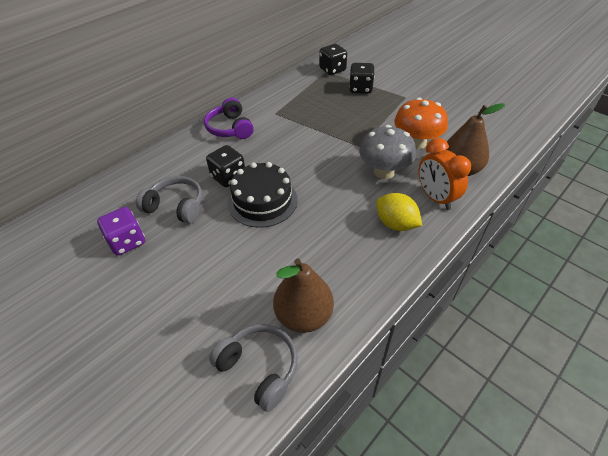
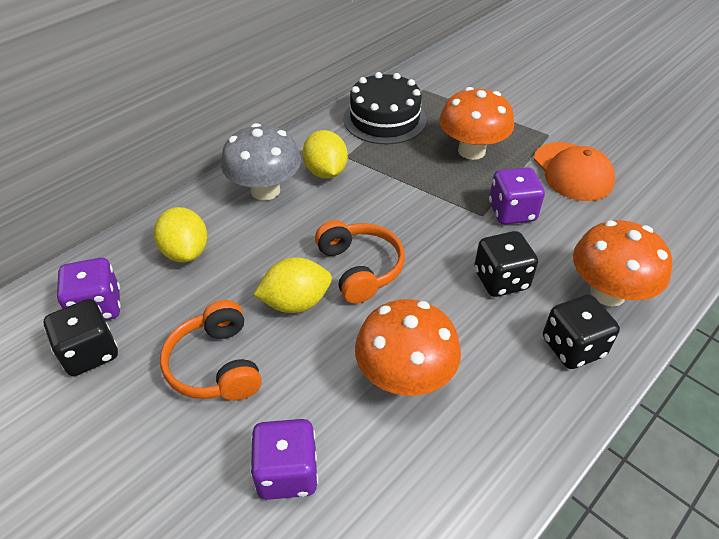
brown pear: 2 -> 0
grey headphones: 2 -> 0
orange cap: 0 -> 1
orange clock: 1 -> 0
orange headphones: 0 -> 2
orange mushroom: 1 -> 3
purple dice: 1 -> 3
purple headphones: 1 -> 0
yellow lemon: 1 -> 3

